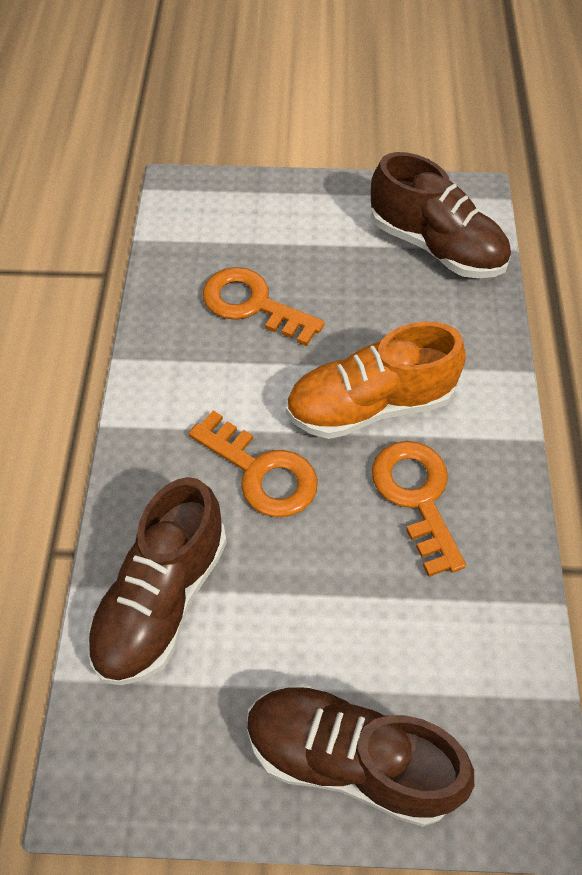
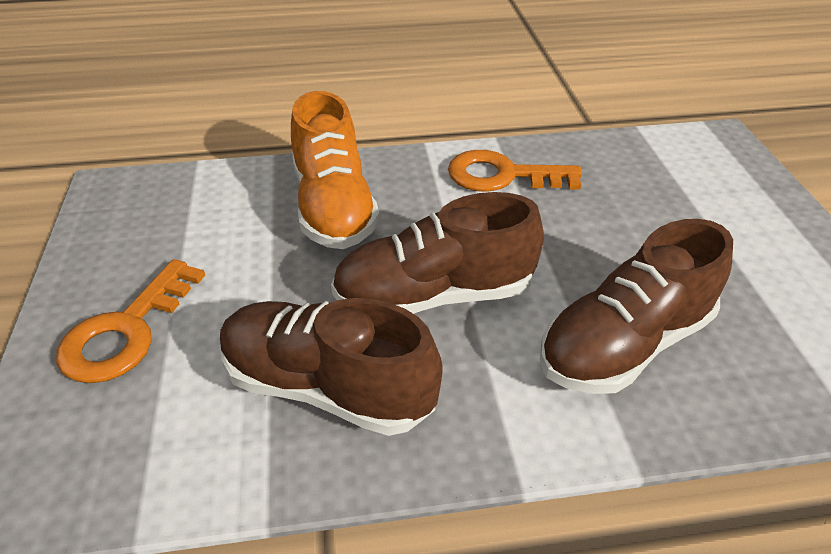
orange key: 3 -> 2

